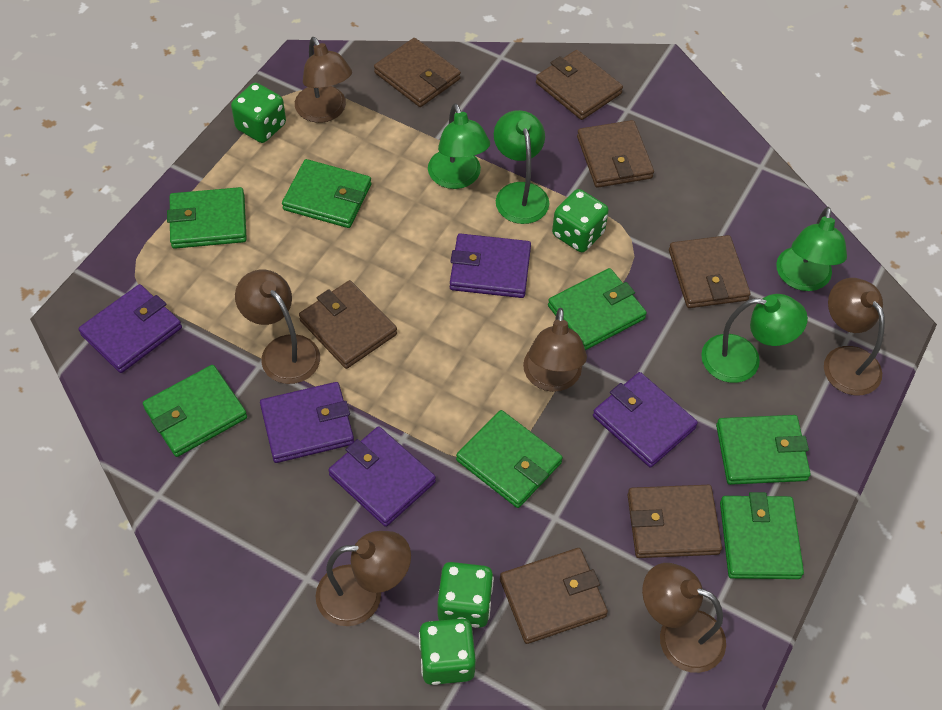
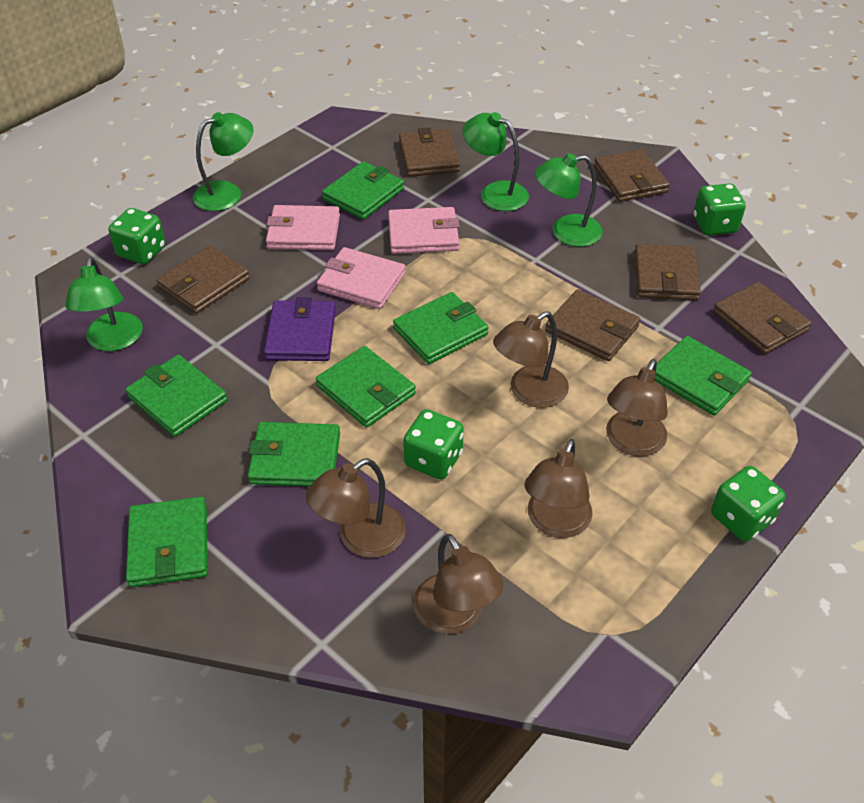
brown lamp: 6 -> 5
brown wallet: 7 -> 6
pink wallet: 0 -> 3
purple wallet: 5 -> 1

